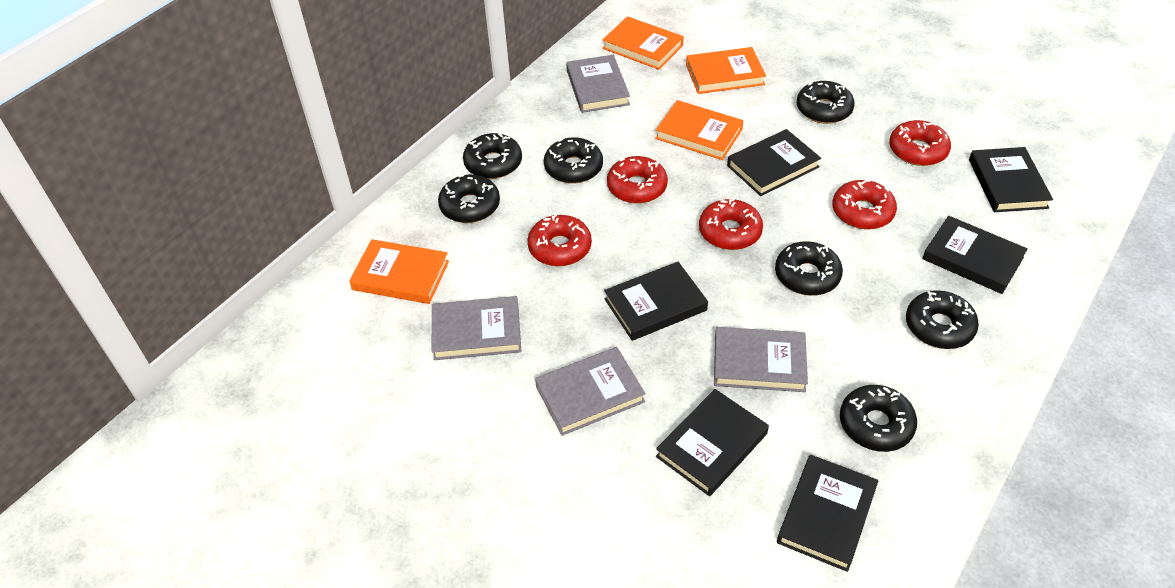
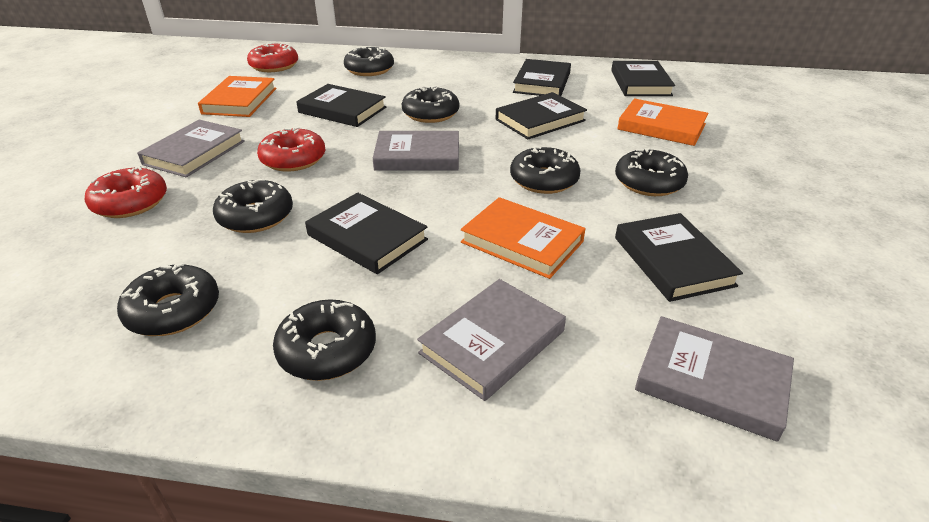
orange book: 4 -> 3
red donut: 5 -> 3

